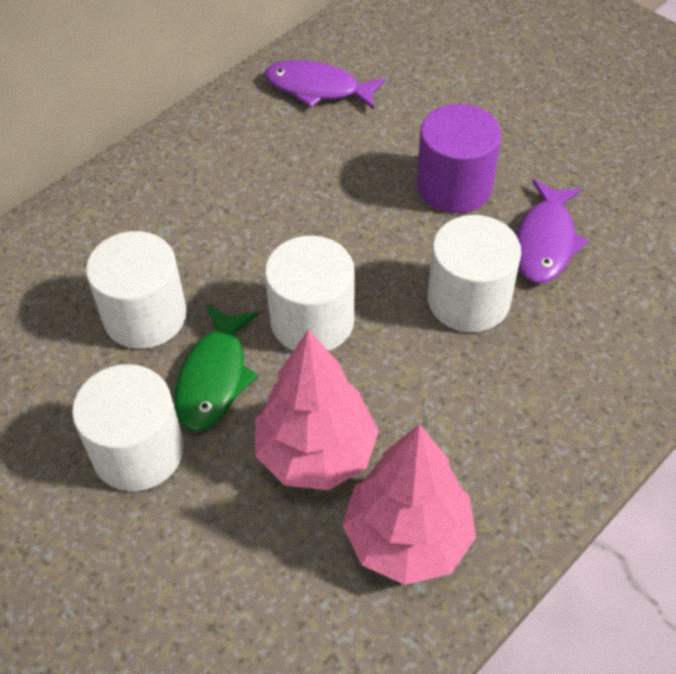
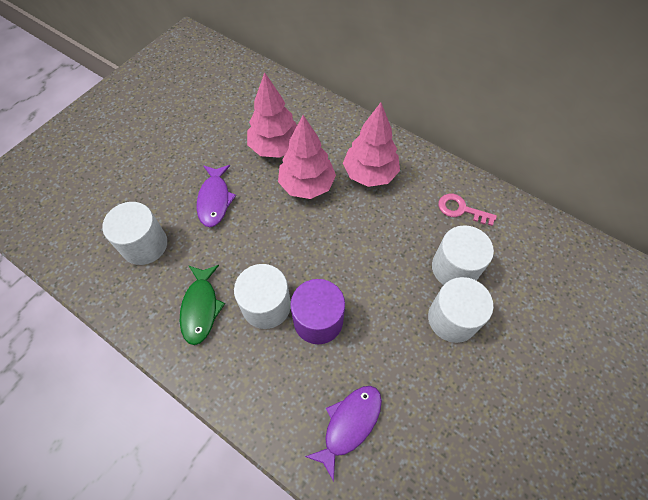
pink key: 0 -> 1
pink tree: 2 -> 3

